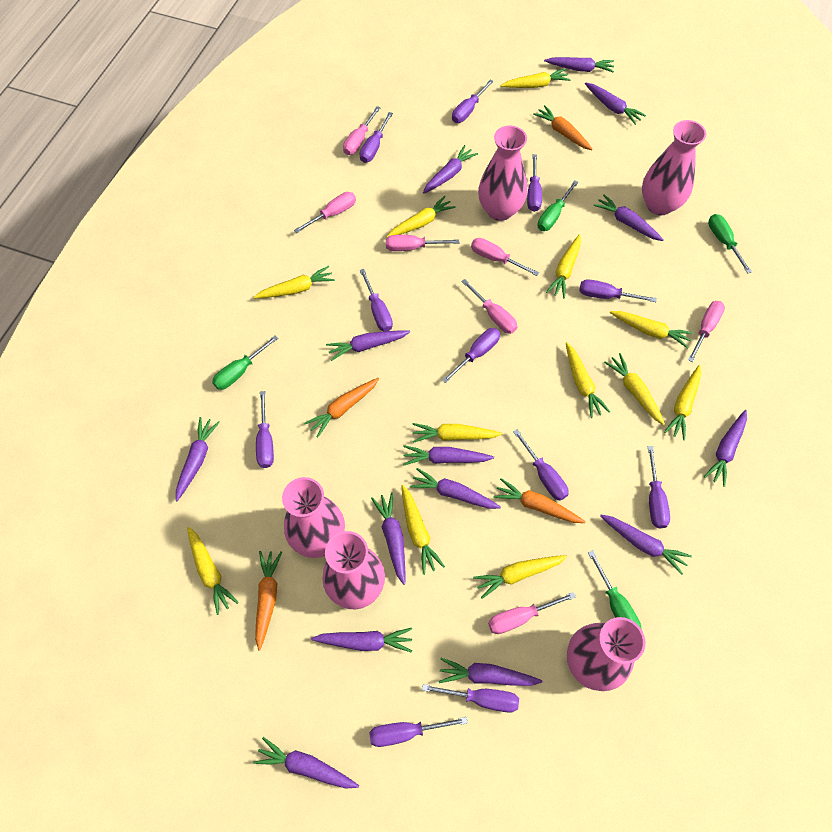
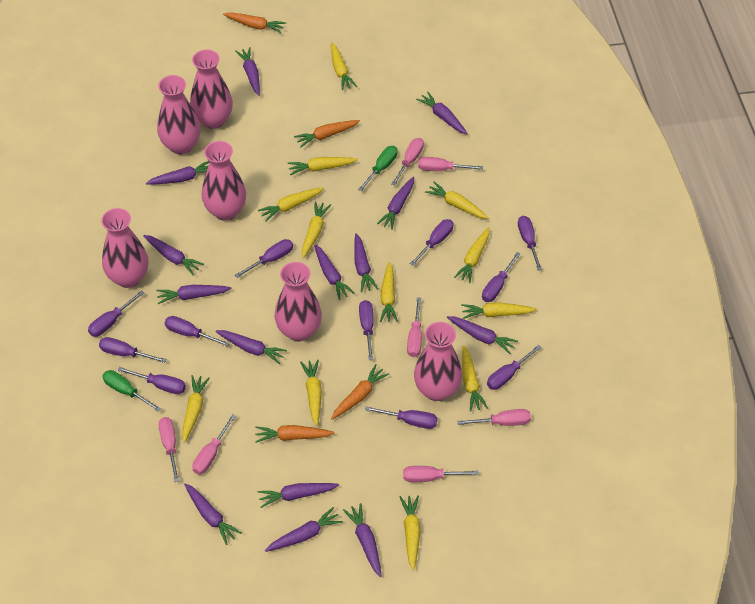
green screwdriver: 4 -> 2
pink vase: 5 -> 6

